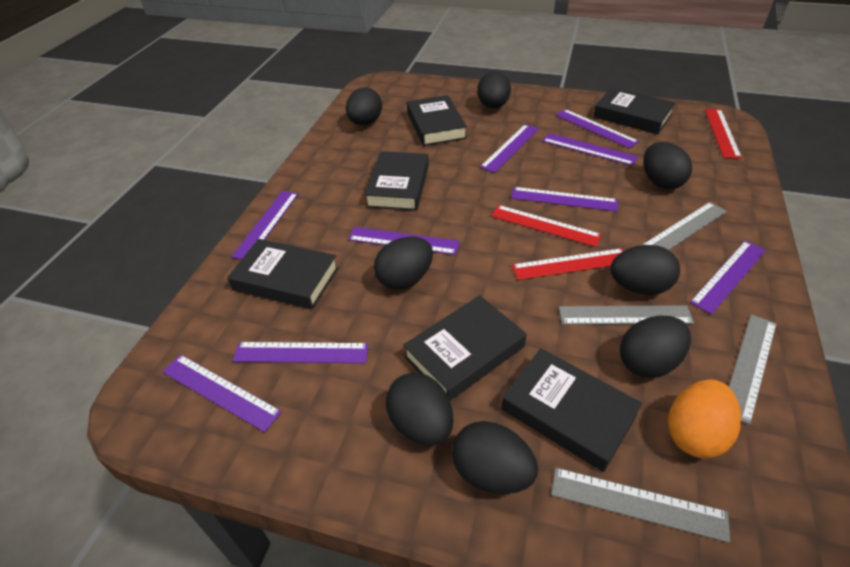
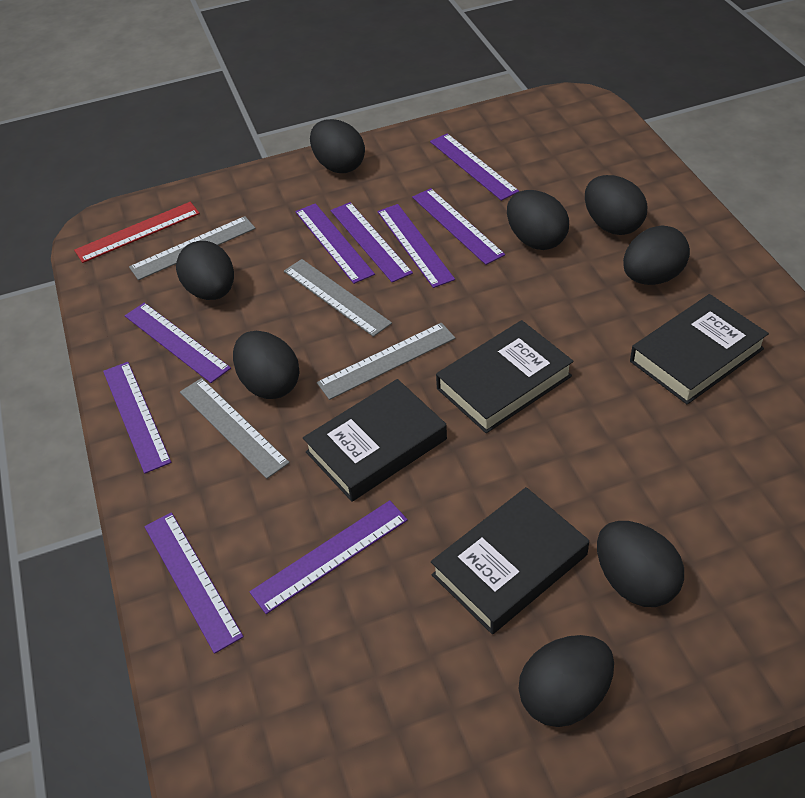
black book: 6 -> 4
orange egg: 1 -> 0
red ruler: 3 -> 1

